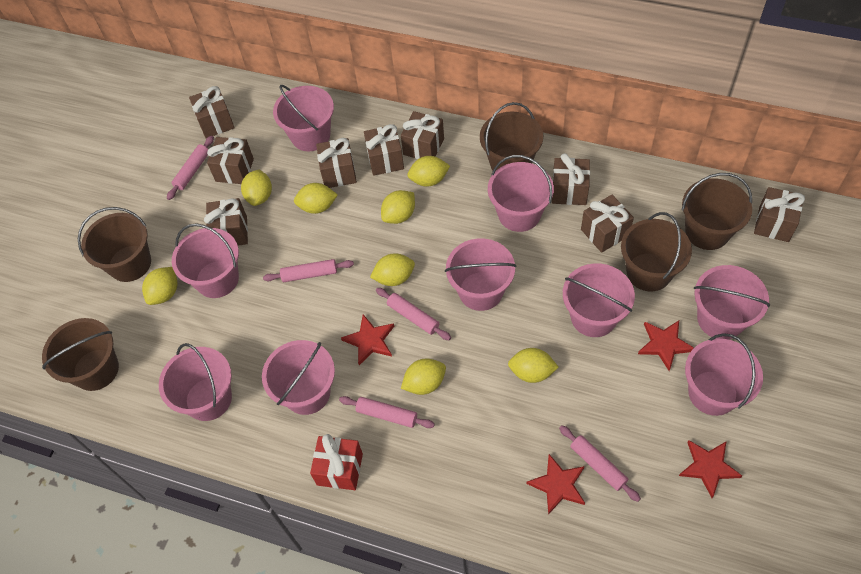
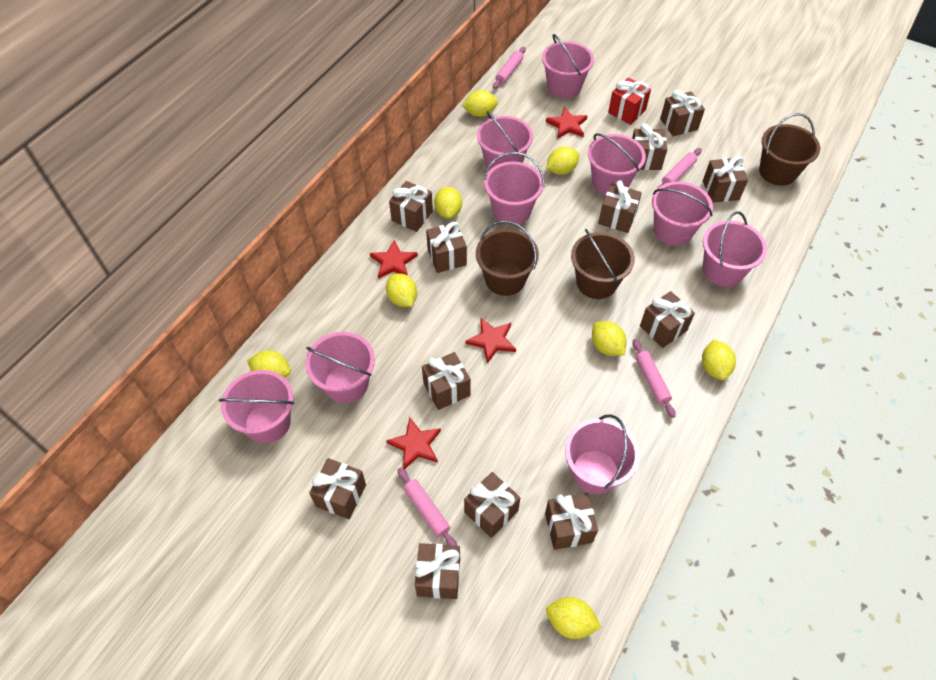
brown bucket: 5 -> 3
brown gift: 9 -> 12
pink rolling pin: 5 -> 4

